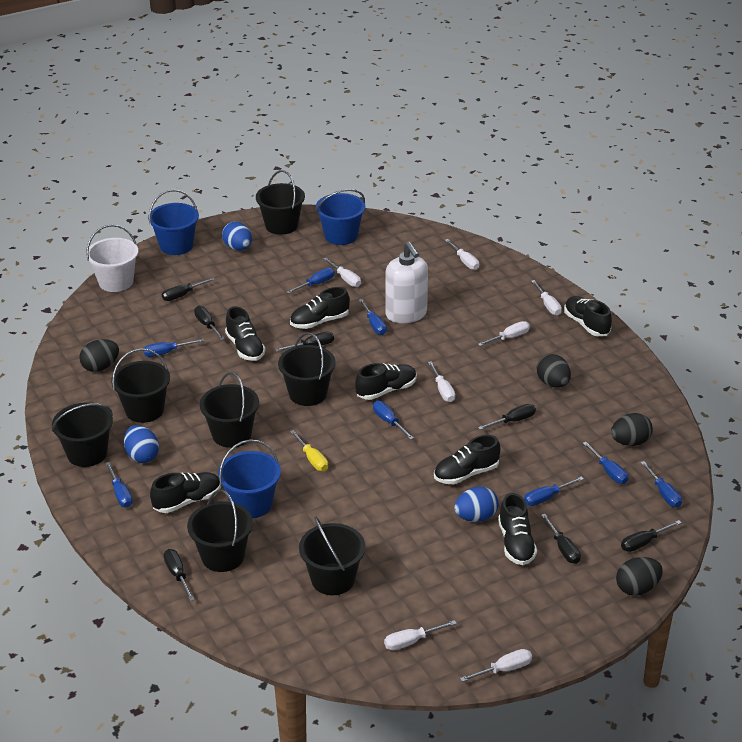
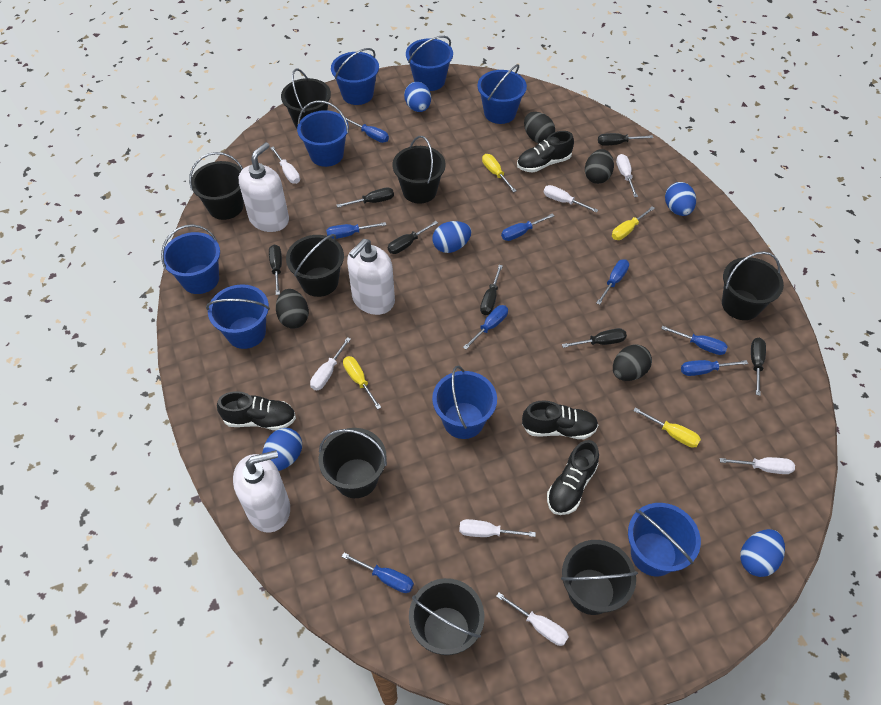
black bucket: 7 -> 8
black shoe: 7 -> 4
blue bucket: 3 -> 8
blue egg: 3 -> 5
white bucket: 1 -> 0
white soap dispenser: 1 -> 3
yellow screwdriver: 1 -> 4

